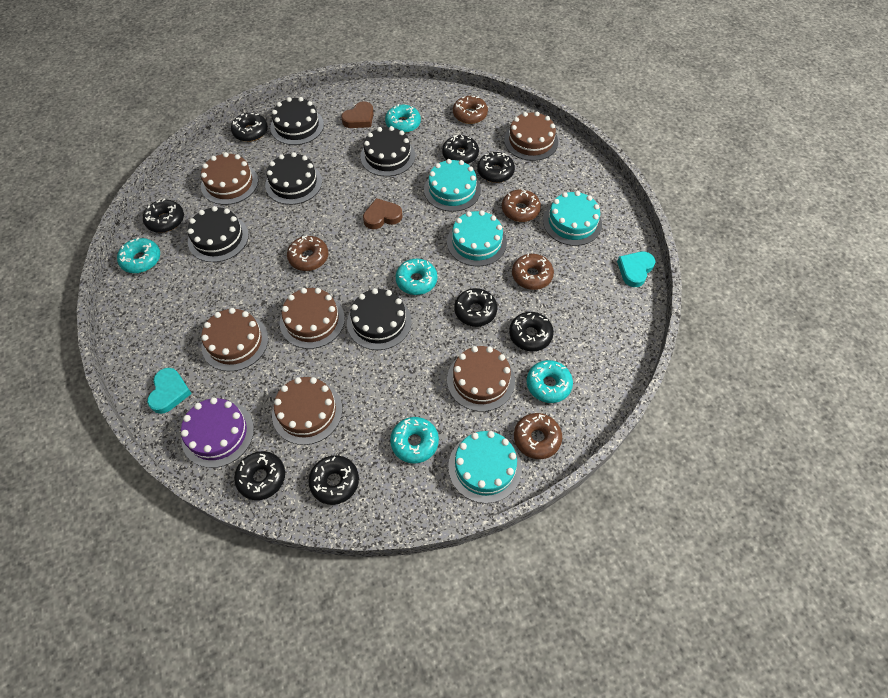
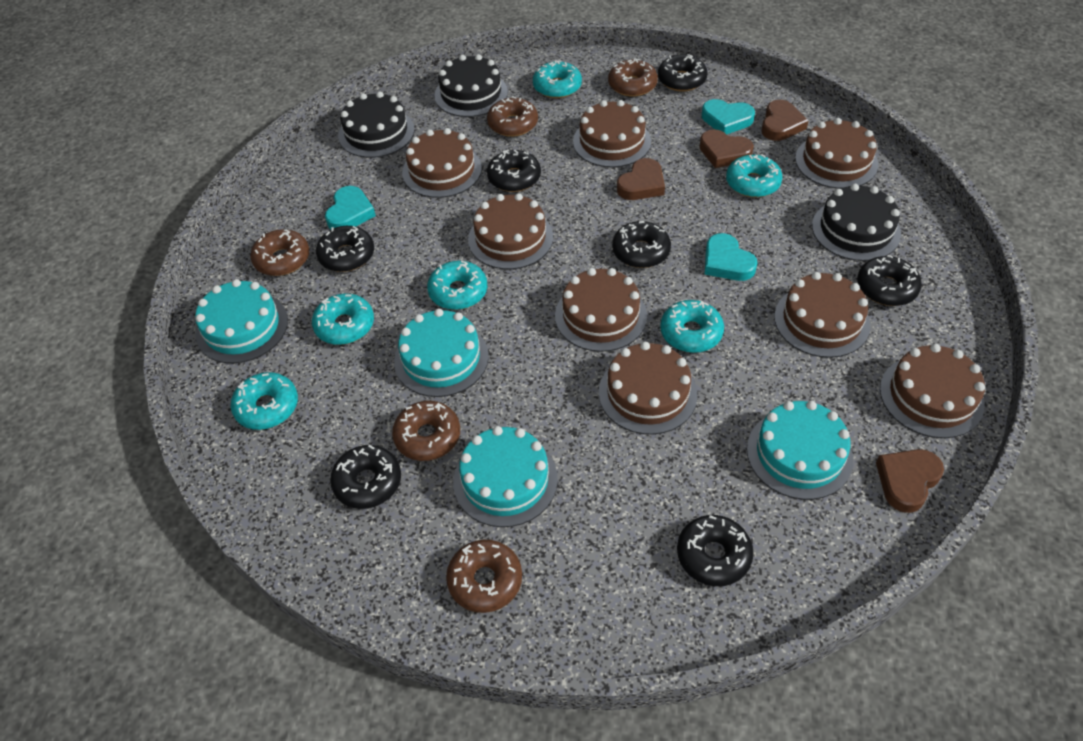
black cake: 5 -> 3
black donut: 8 -> 7
brown cake: 6 -> 8
brown heart: 2 -> 4
purple cake: 1 -> 0
turquoise donut: 5 -> 6
turquoise heart: 2 -> 3

